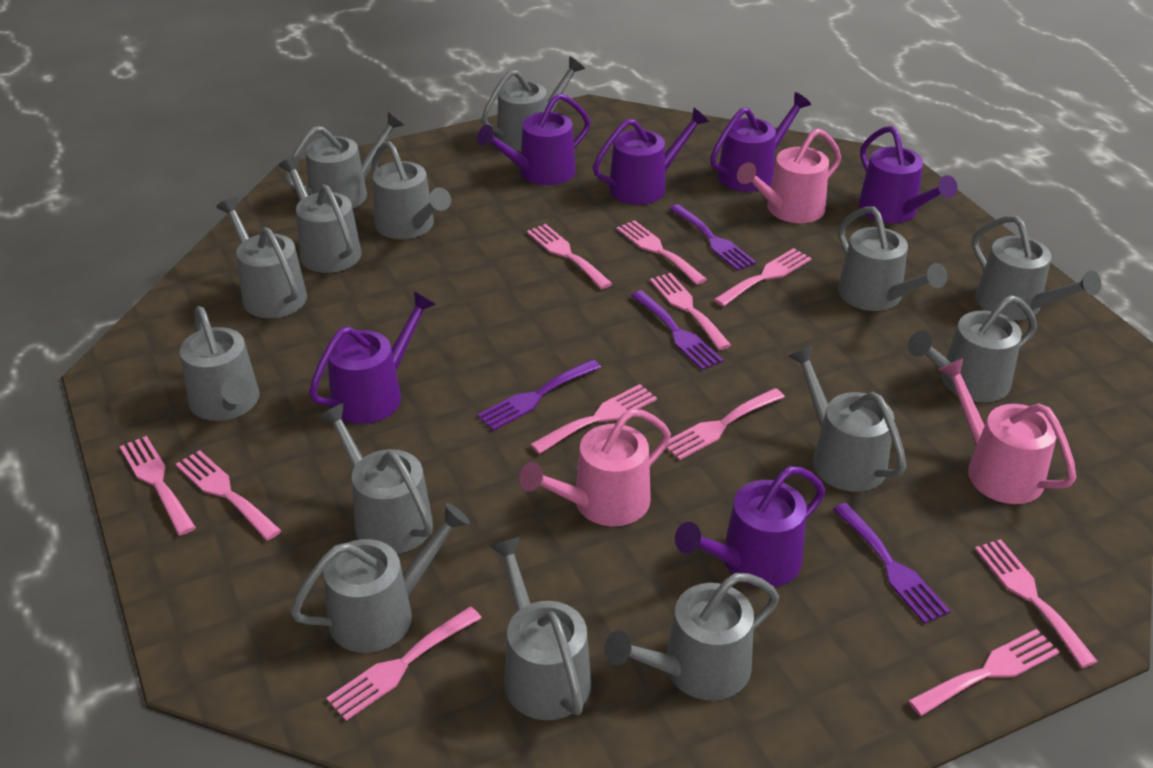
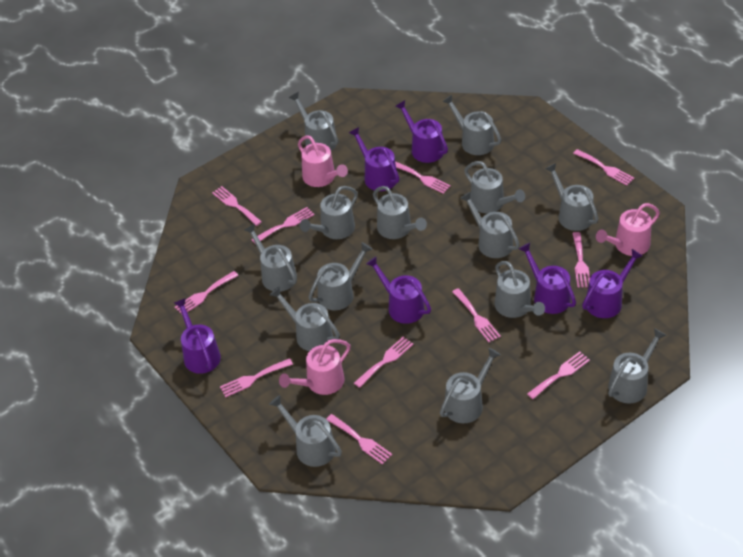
purple fork: 4 -> 0

